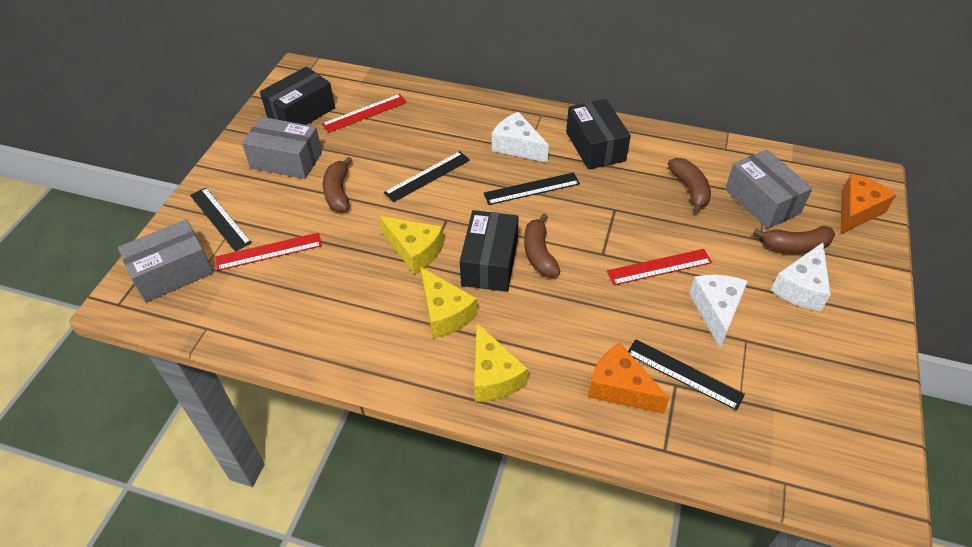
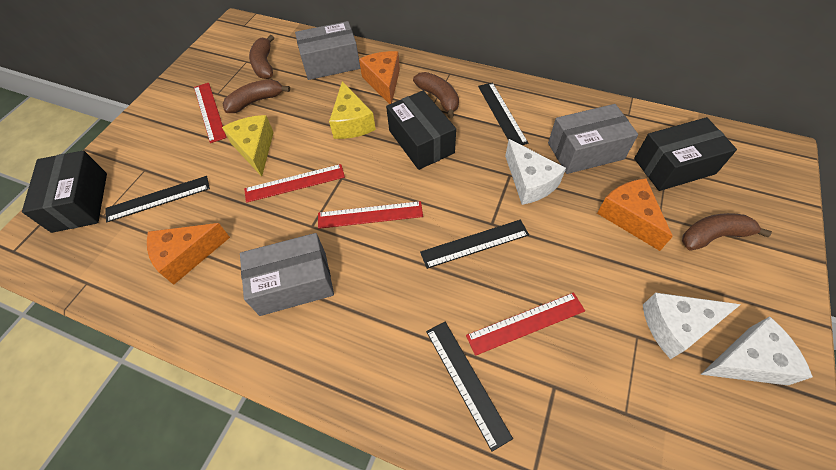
orange cheese: 2 -> 3
red ruler: 3 -> 4
yellow cheese: 3 -> 2

